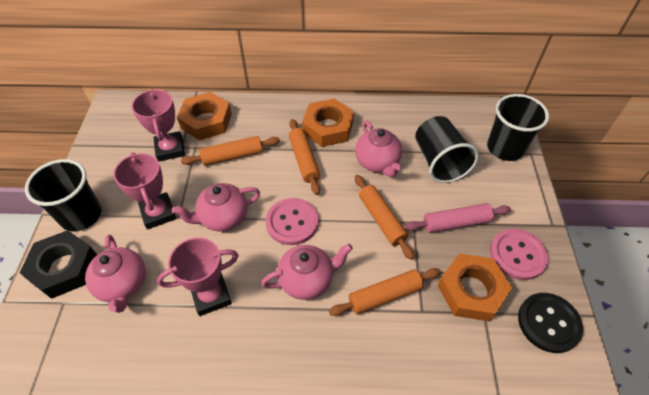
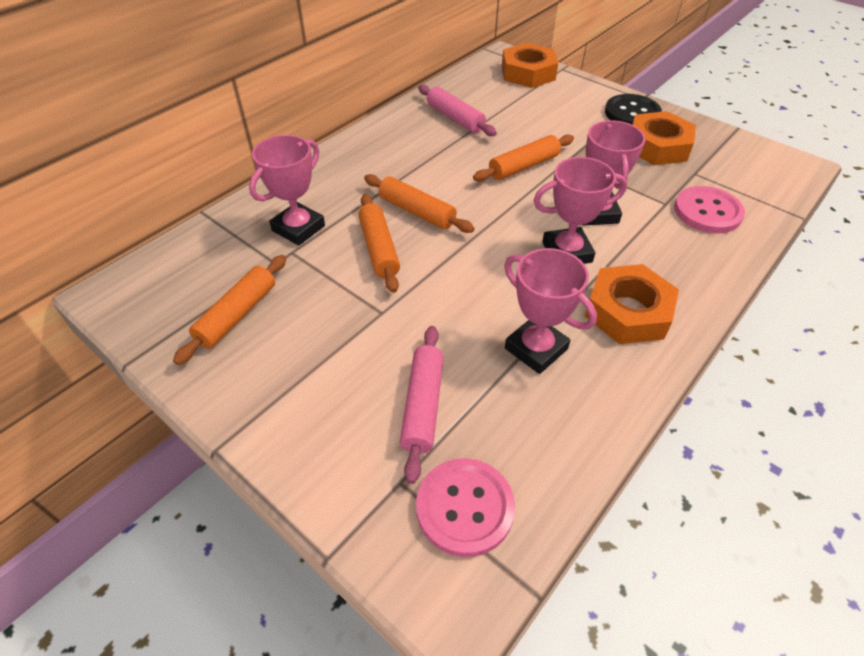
black cup: 3 -> 0
black nut: 1 -> 0
pink rolling pin: 1 -> 2
pink teapot: 4 -> 0
pink trophy: 3 -> 4

